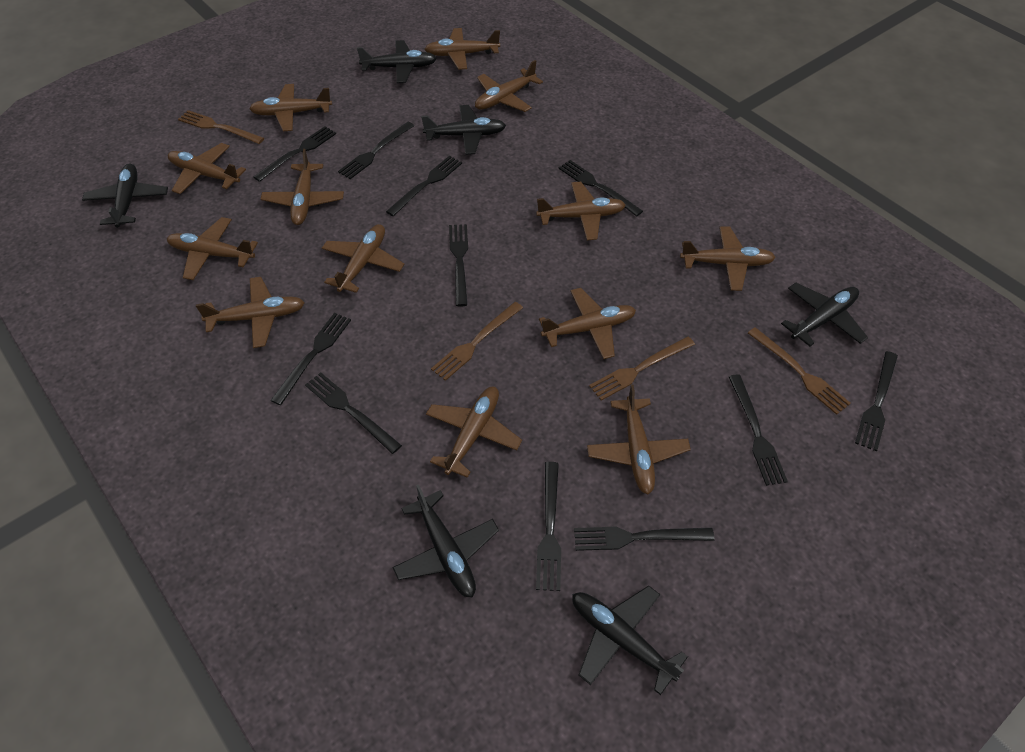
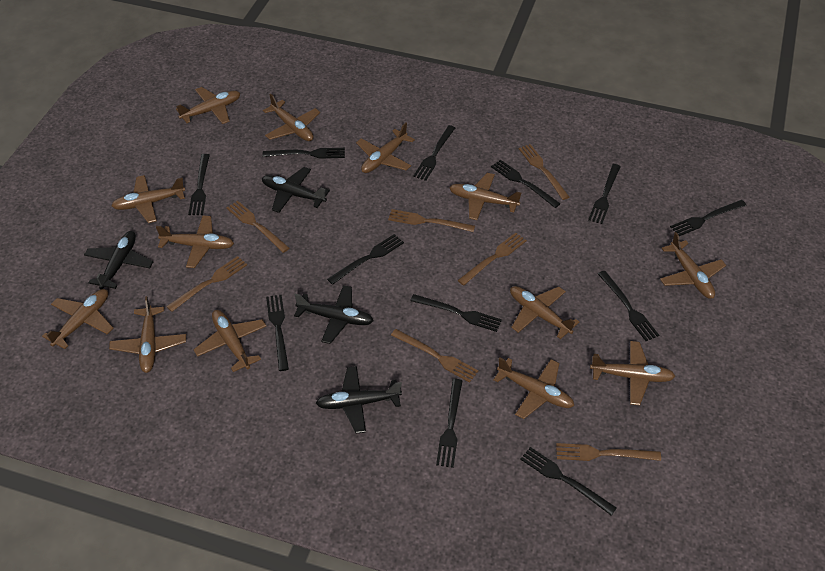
black fork: 11 -> 12
black plane: 6 -> 4
brown fork: 4 -> 7

